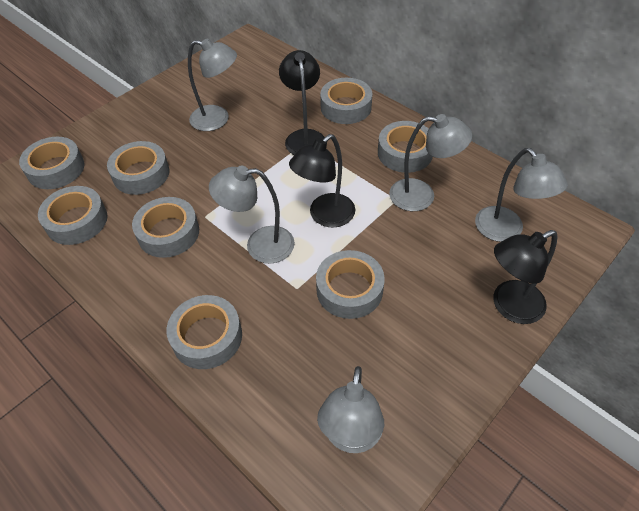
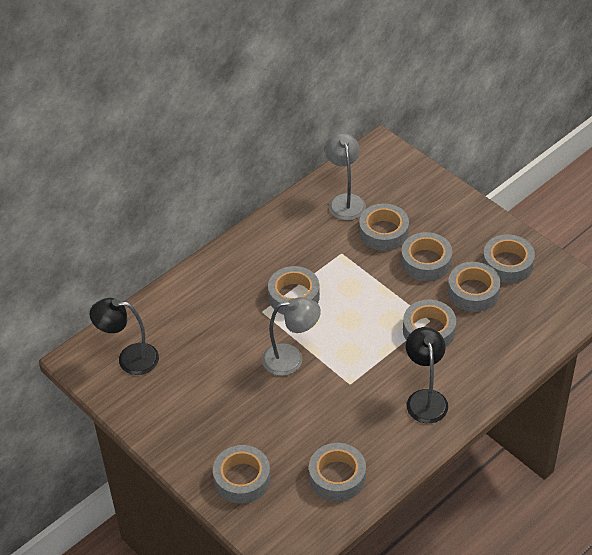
black lamp: 3 -> 2
grey lamp: 5 -> 2

